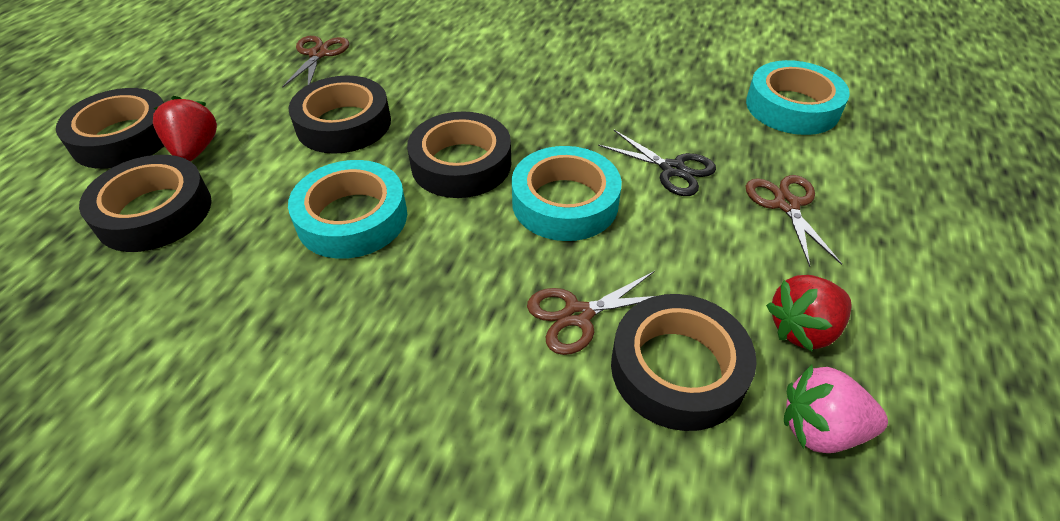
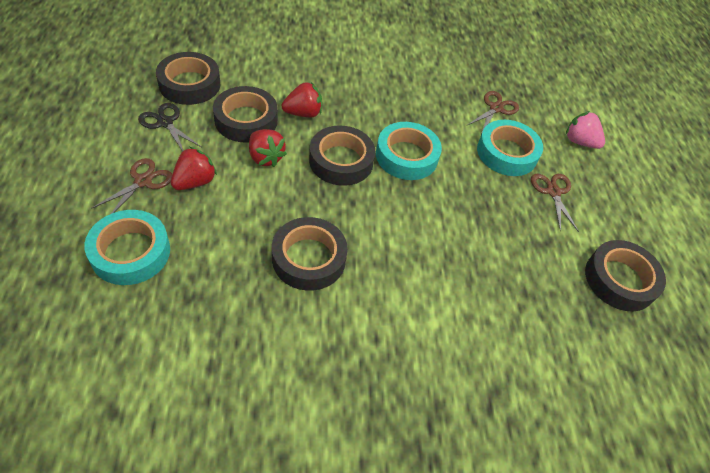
red strawberry: 2 -> 3

